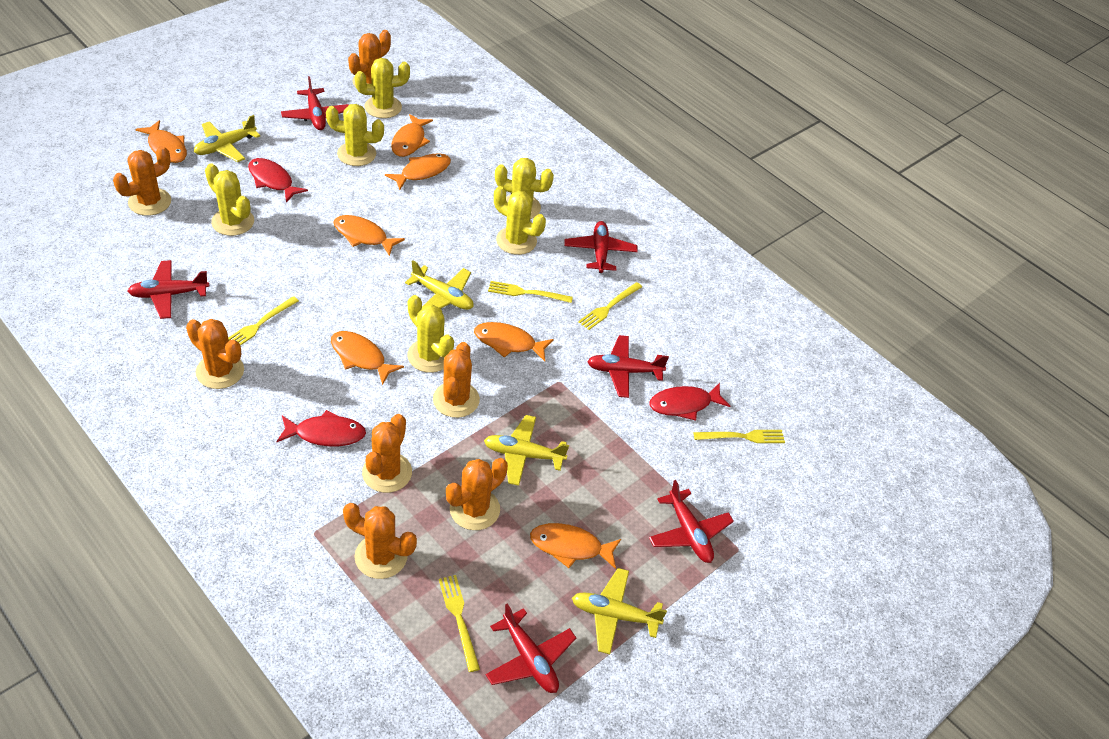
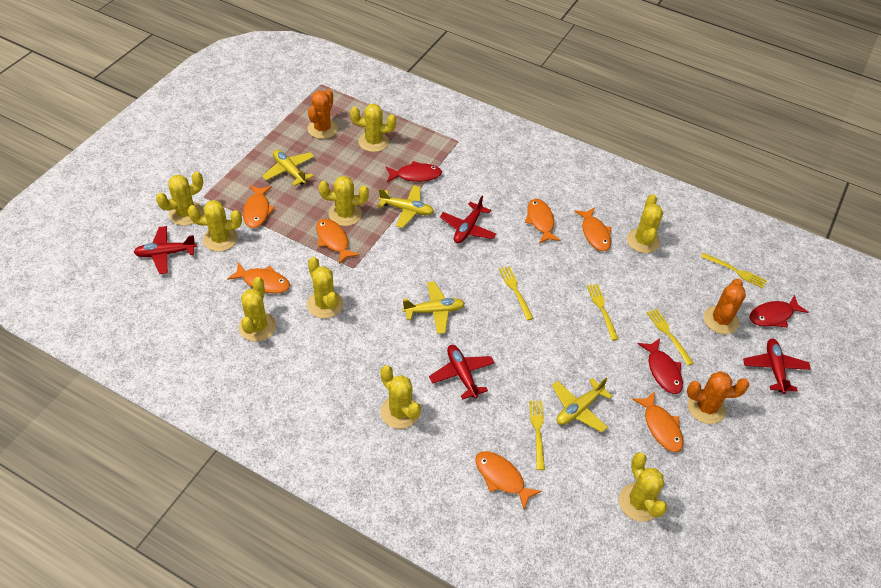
orange cactus: 7 -> 3
red plane: 6 -> 4
yellow cactus: 6 -> 9

